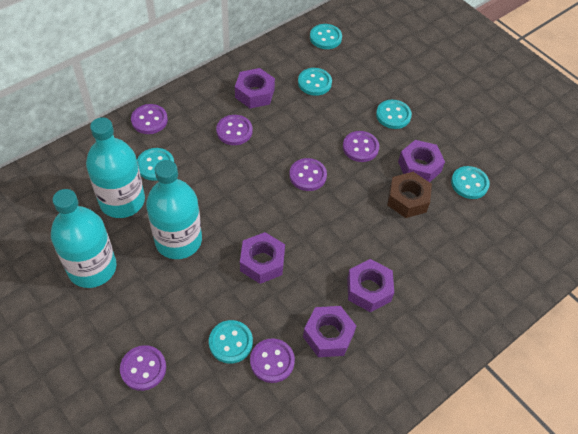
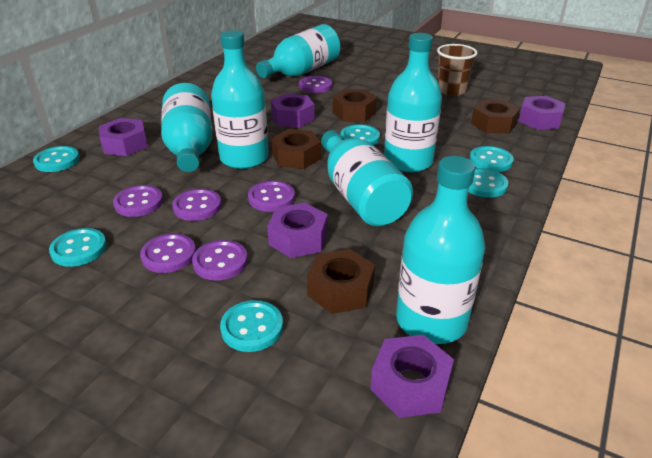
brown cup: 0 -> 1
brown nut: 1 -> 4
turquoise bottle: 3 -> 6

